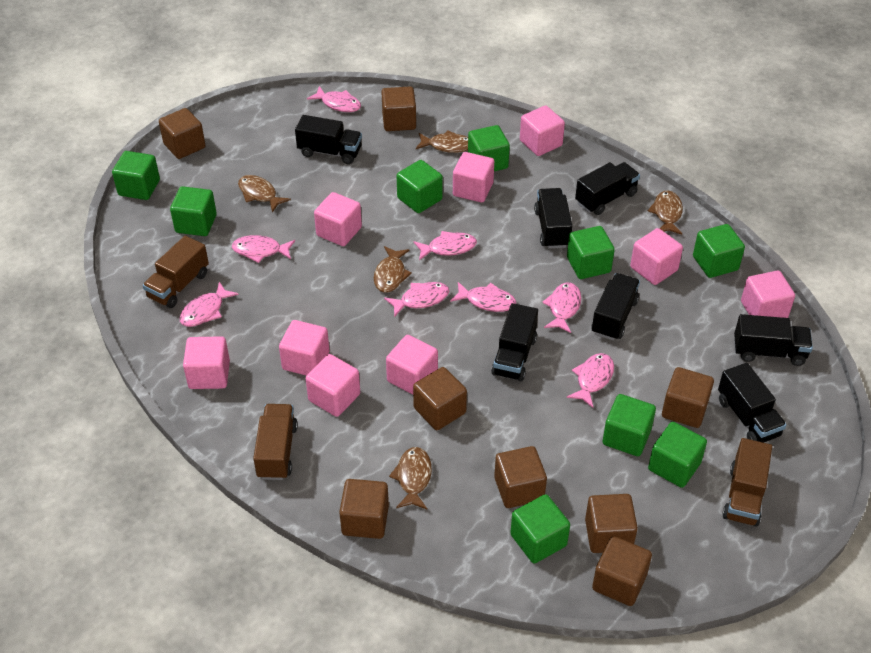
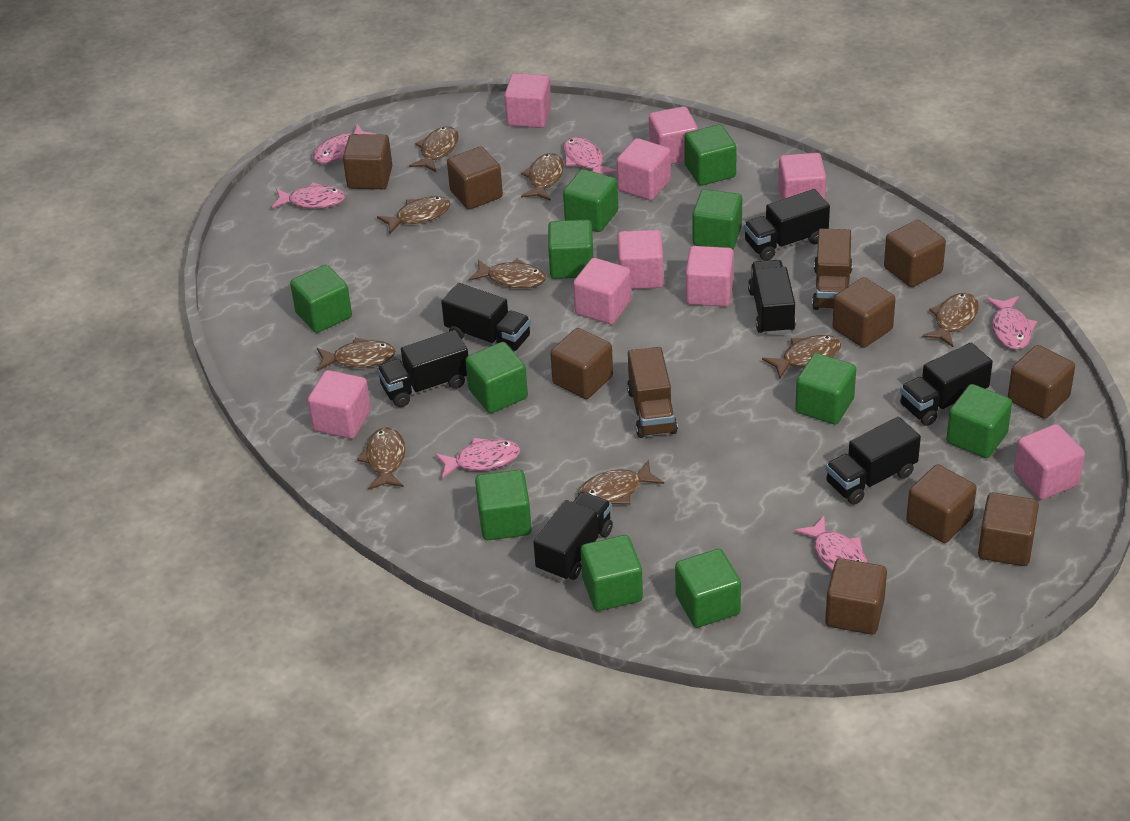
brown cube: 8 -> 9
brown fish: 5 -> 9
brown truck: 3 -> 2
green cube: 9 -> 11
pink fish: 8 -> 6

